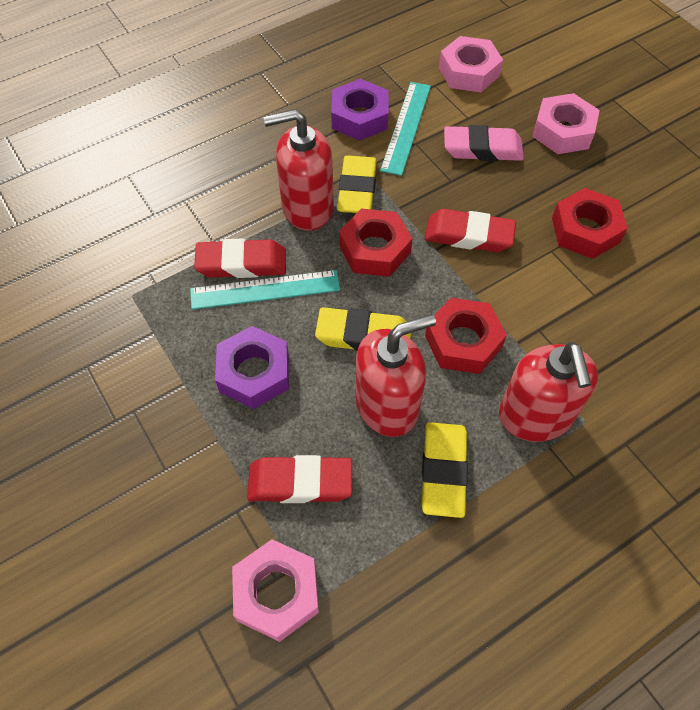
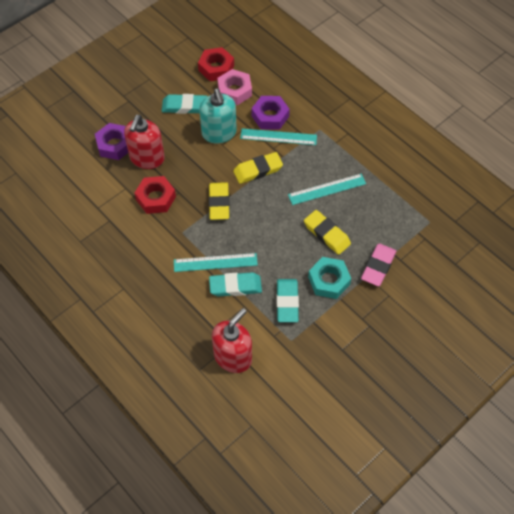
pink nut: 3 -> 1
red eraser: 3 -> 0
red nut: 3 -> 2
red soap dispenser: 3 -> 2
turquoise eraser: 0 -> 3
turquoise nut: 0 -> 1
turquoise ruler: 2 -> 3
turquoise soap dispenser: 0 -> 1

